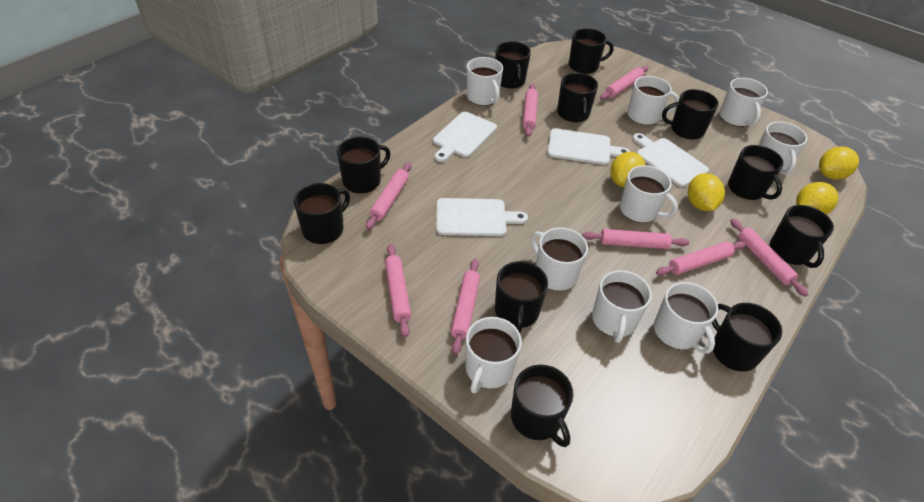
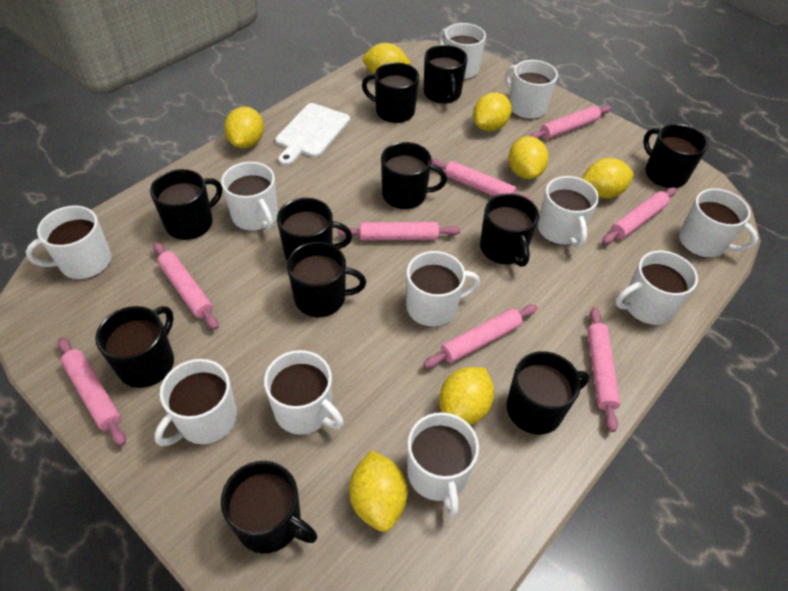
white cutting board: 4 -> 1
white mug: 9 -> 11
yellow lemon: 4 -> 7

